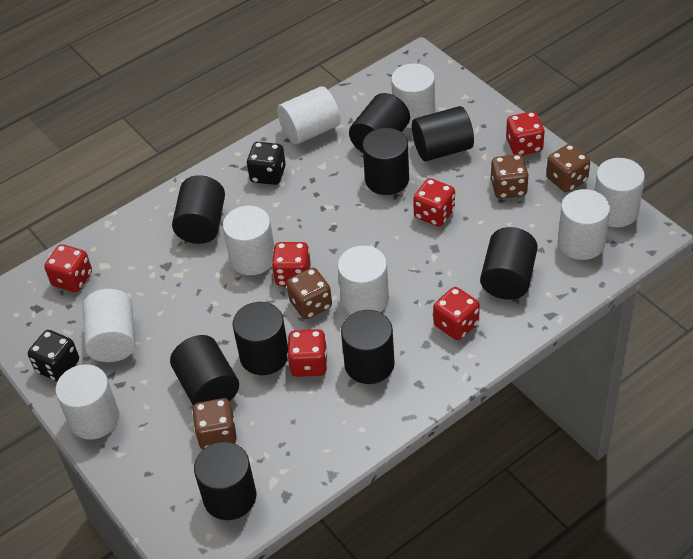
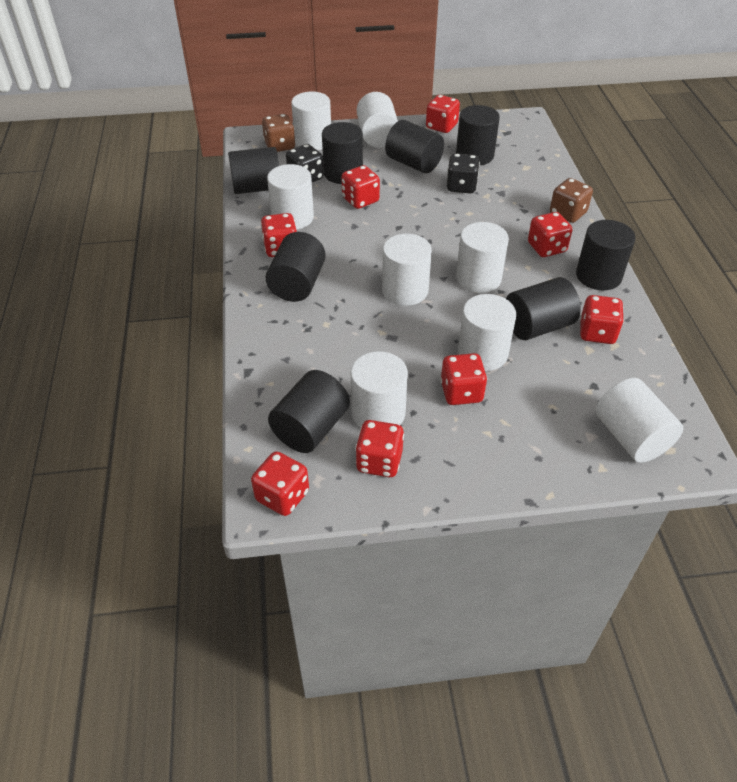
black cylinder: 9 -> 8
brown dice: 4 -> 2
red dice: 6 -> 8

